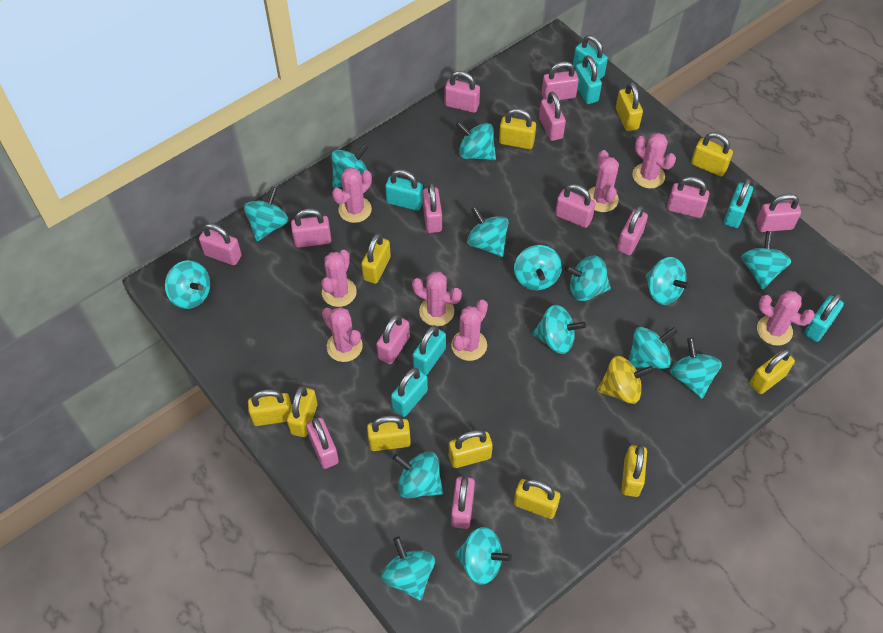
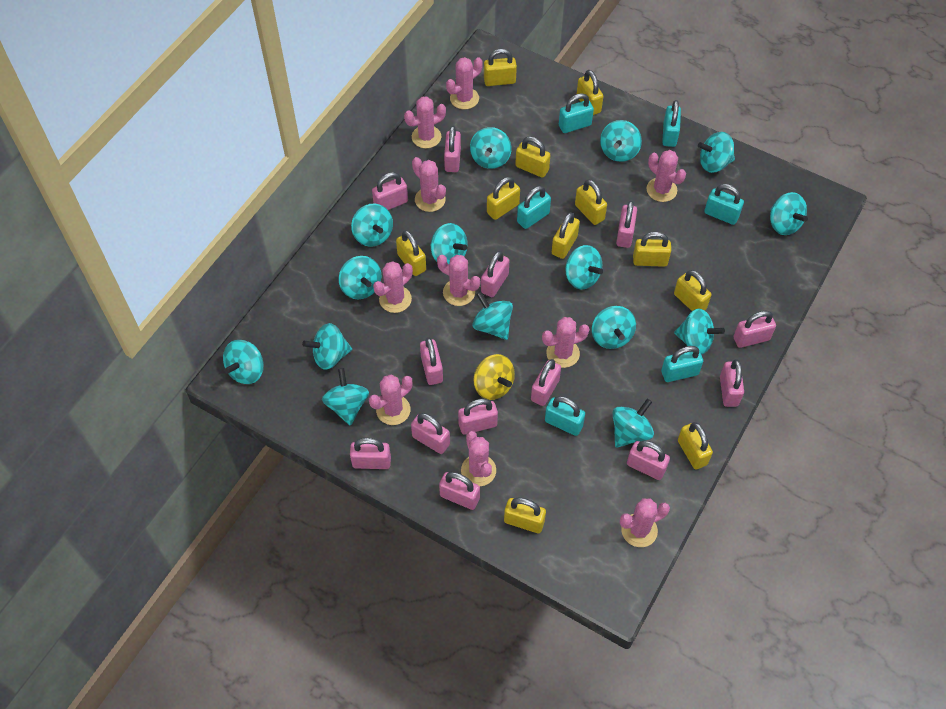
pink cactus: 8 -> 10
turquoise padlock: 7 -> 6

